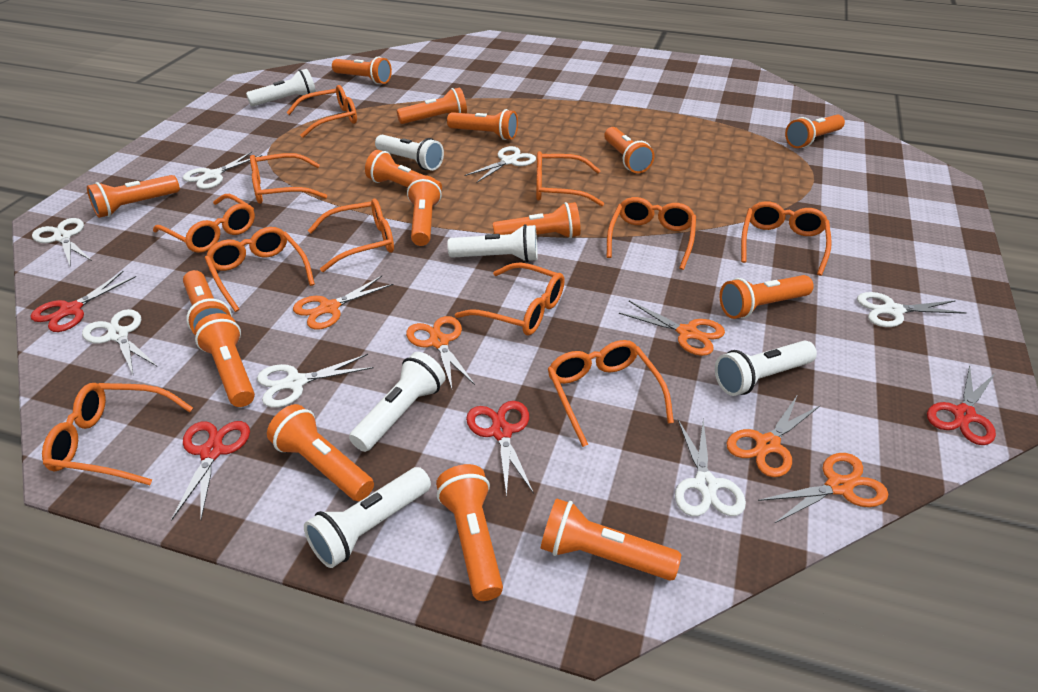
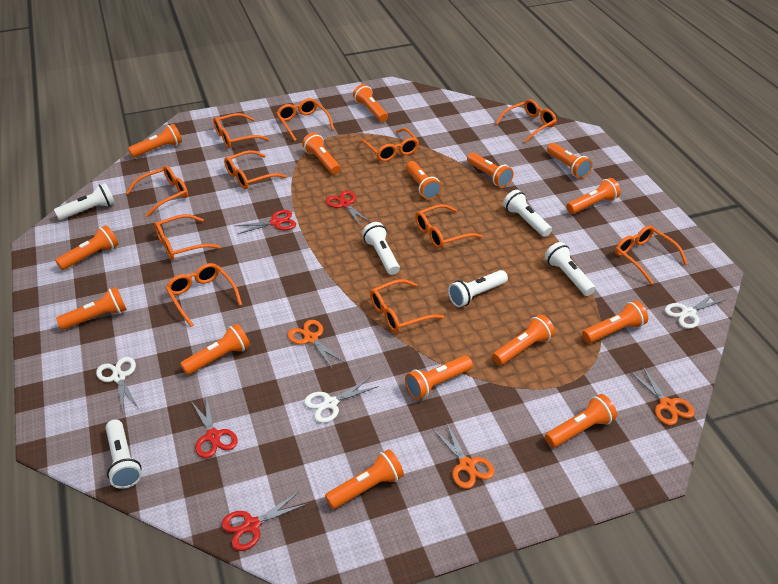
orange scissors: 5 -> 3
white scissors: 7 -> 3

